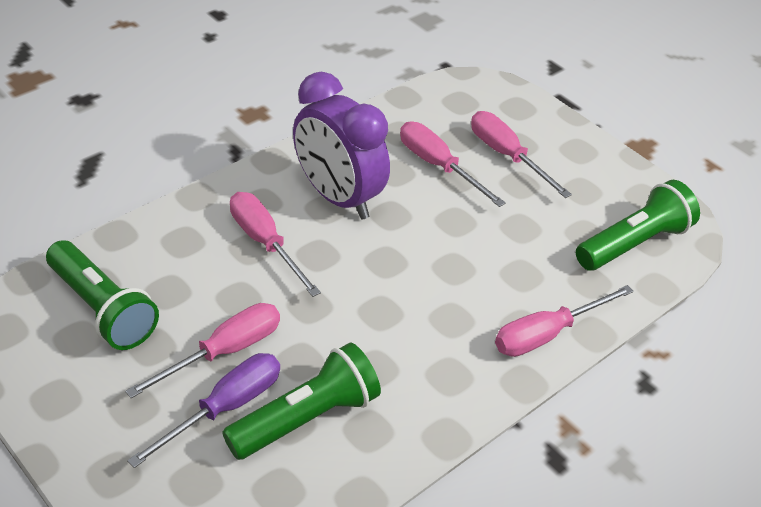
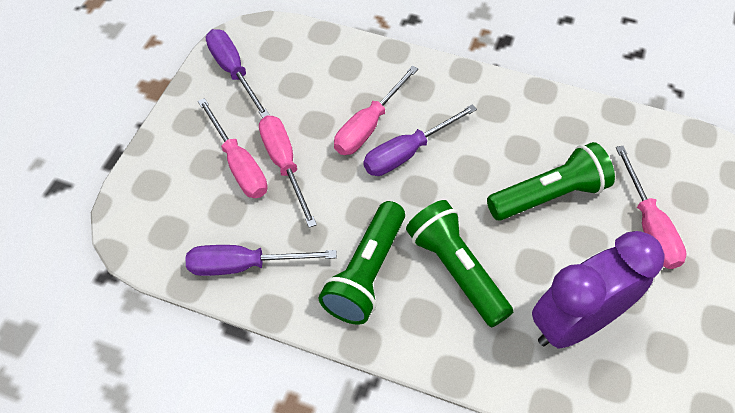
pink screwdriver: 5 -> 4
purple screwdriver: 1 -> 3

